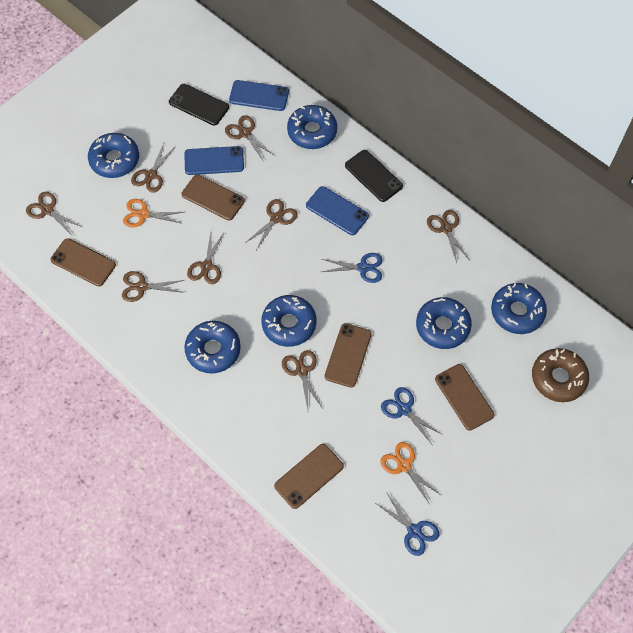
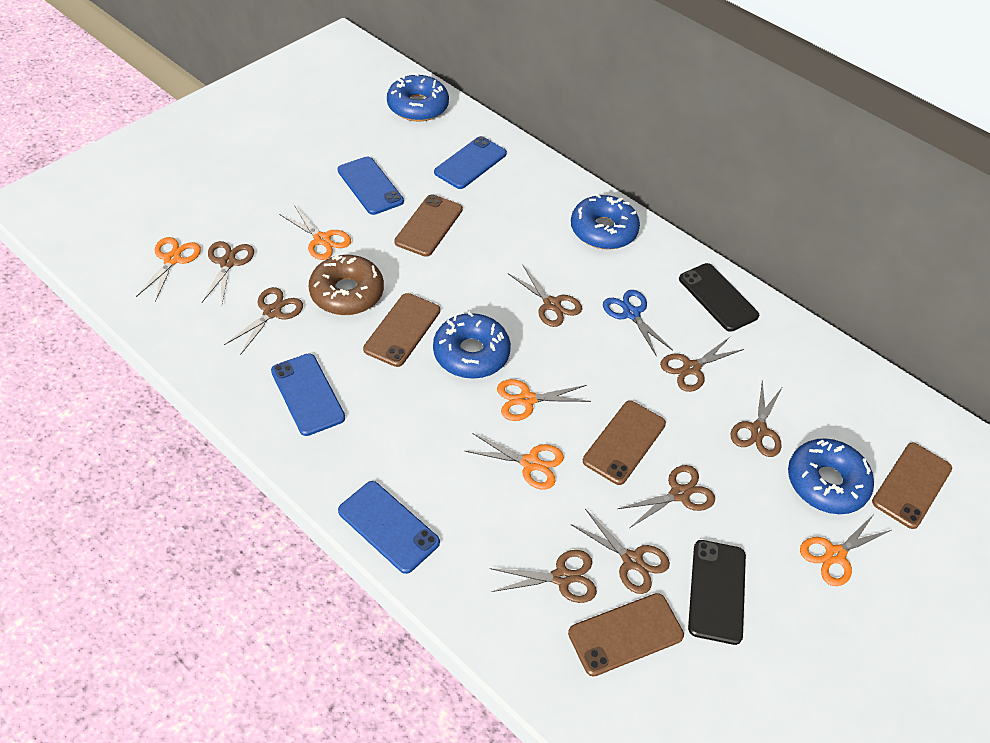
blue donut: 6 -> 4
blue phone: 3 -> 4
blue scissors: 3 -> 1
orange scissors: 2 -> 5

